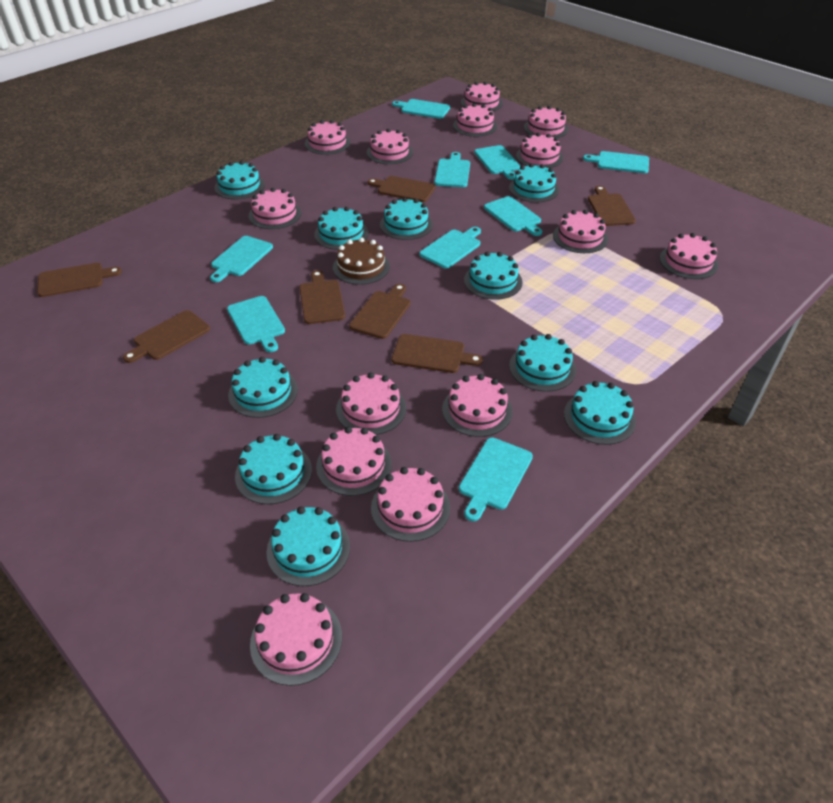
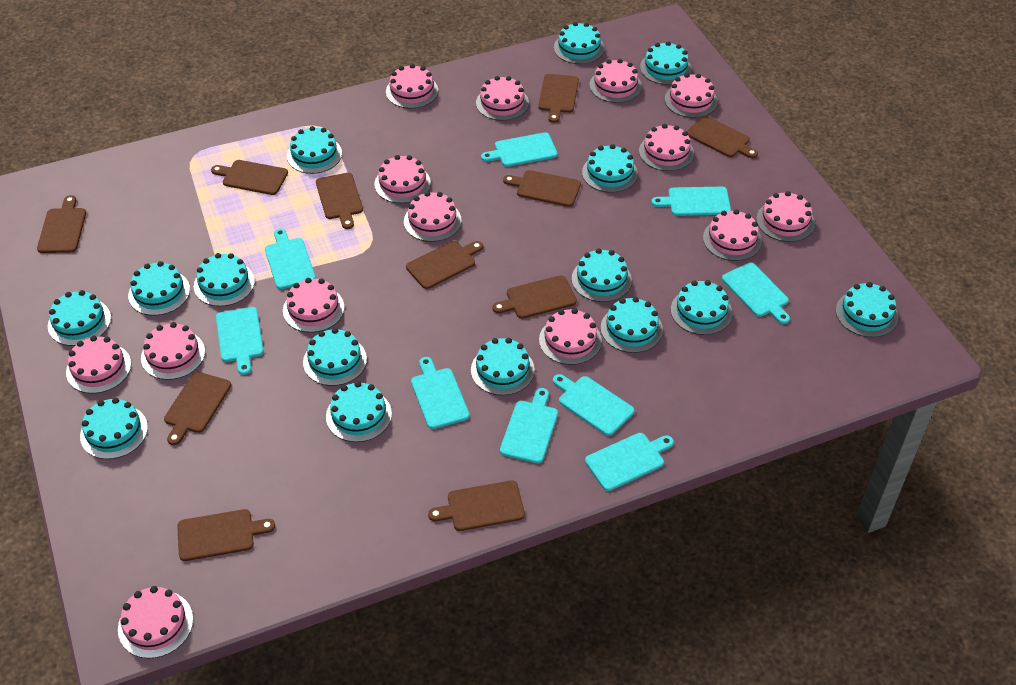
brown cake: 1 -> 0
brown cutting board: 7 -> 11
turquoise cake: 10 -> 15

